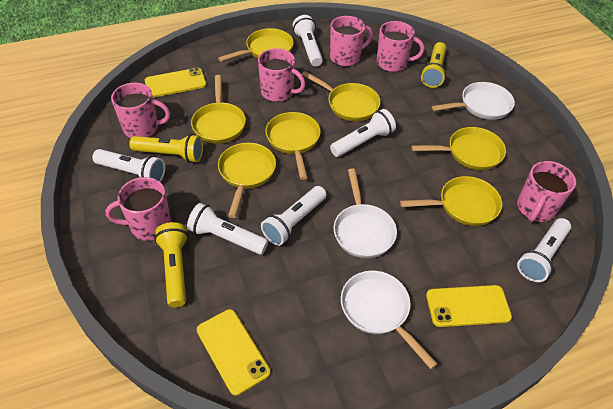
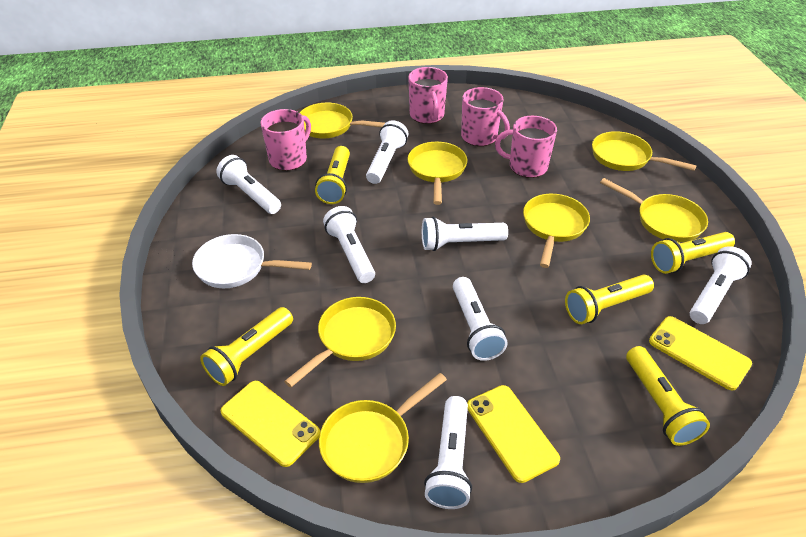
pink mug: 6 -> 4
white flashlight: 6 -> 7
white pan: 3 -> 1
yellow flashlight: 3 -> 5

